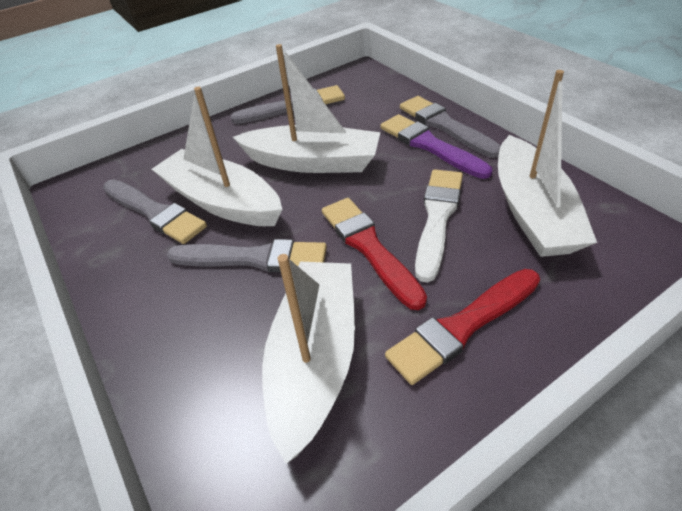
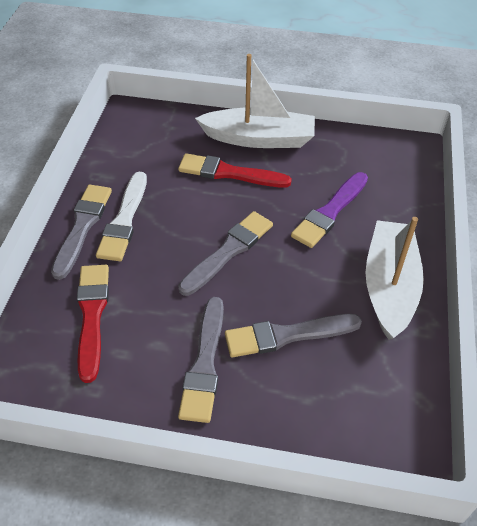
white boat: 4 -> 2

